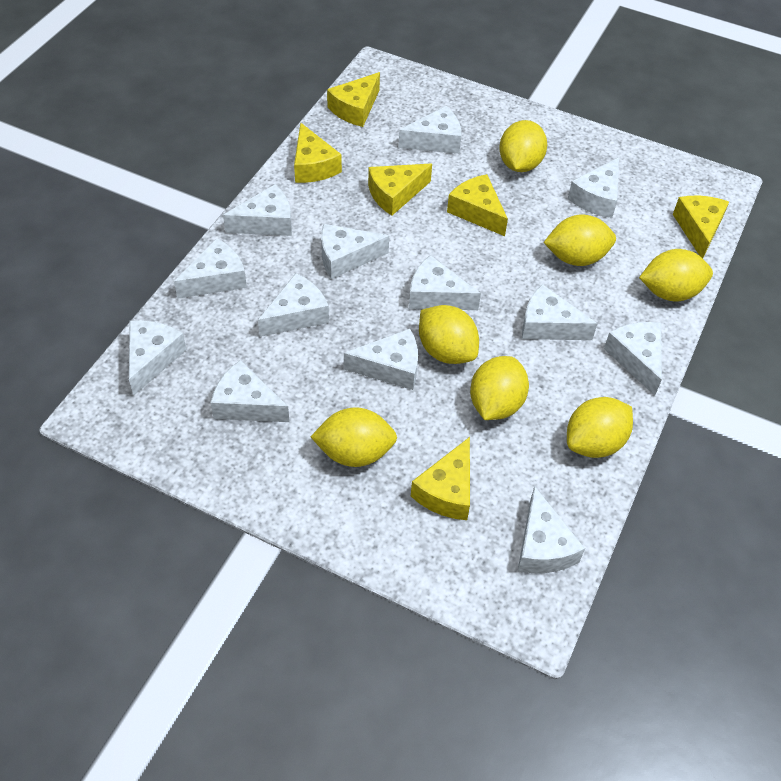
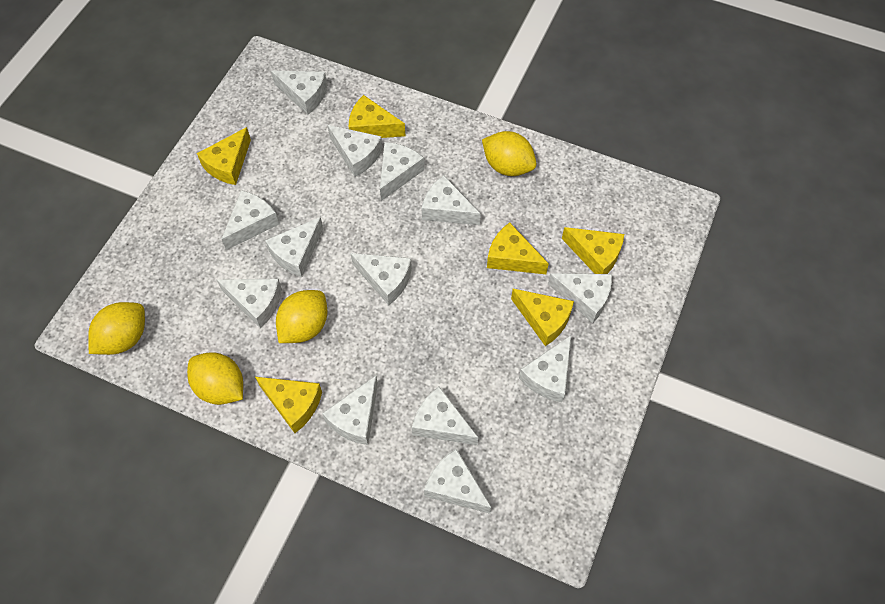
yellow lemon: 7 -> 4

